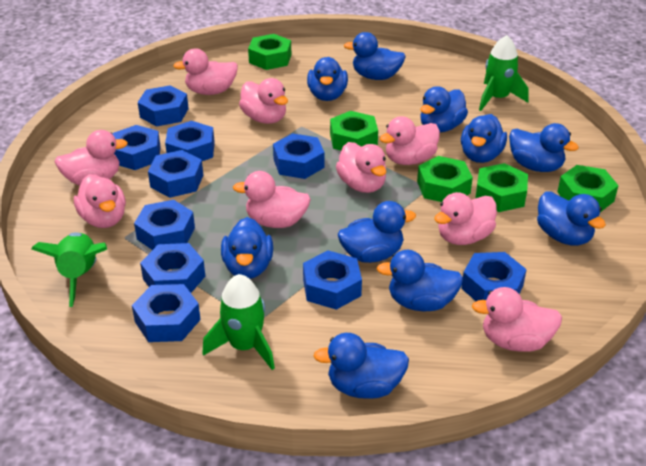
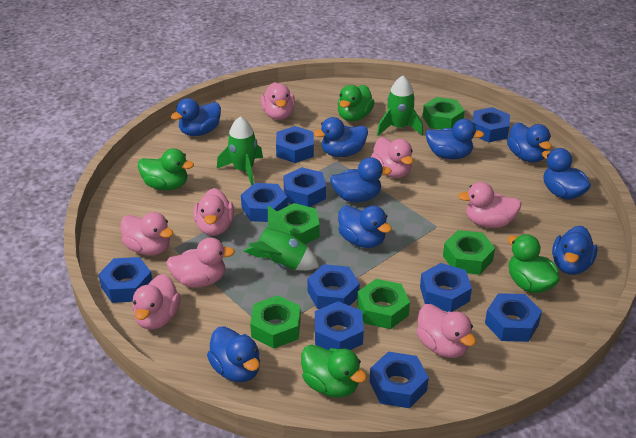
blue duck: 10 -> 9
green duck: 0 -> 4
pink duck: 9 -> 8

